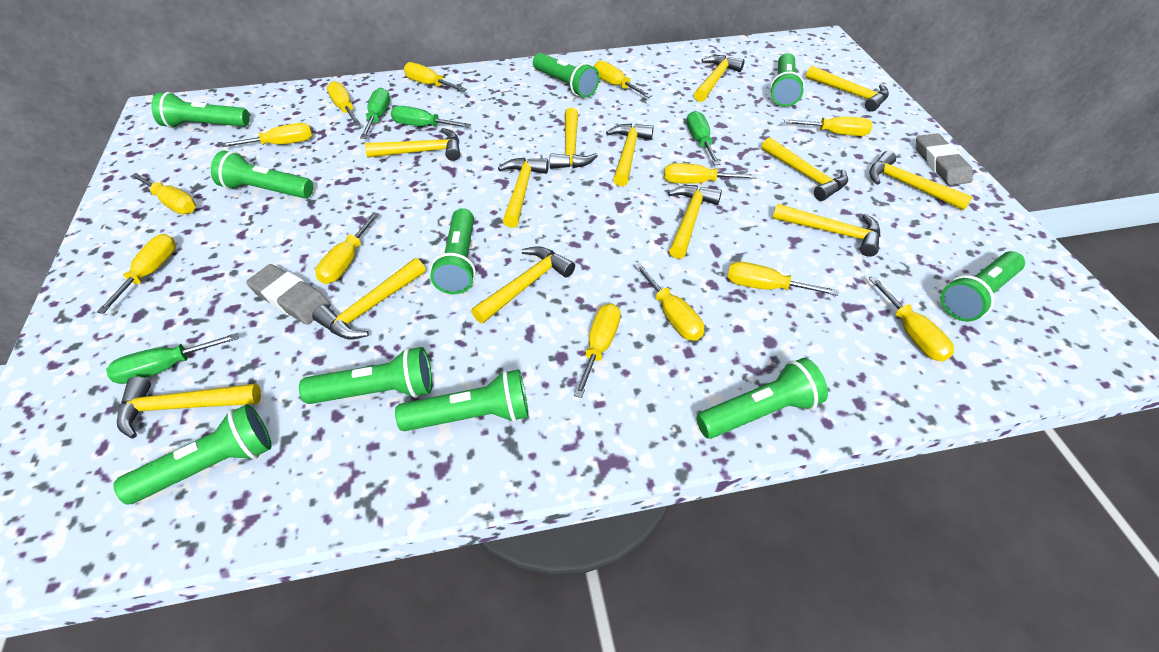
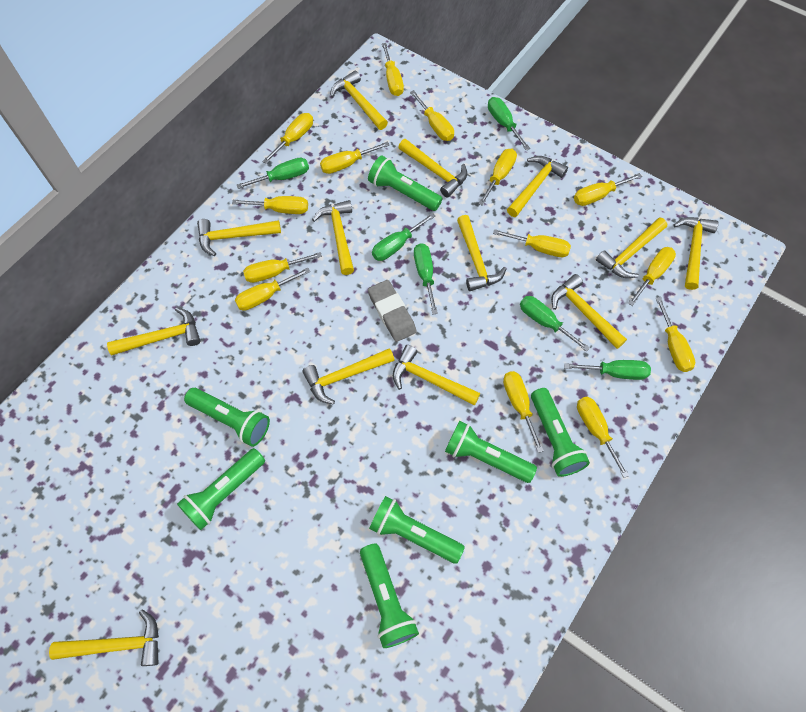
green flashlight: 10 -> 7
green screwdriver: 4 -> 6
grey eraser: 2 -> 1
yellow screwdriver: 13 -> 14

